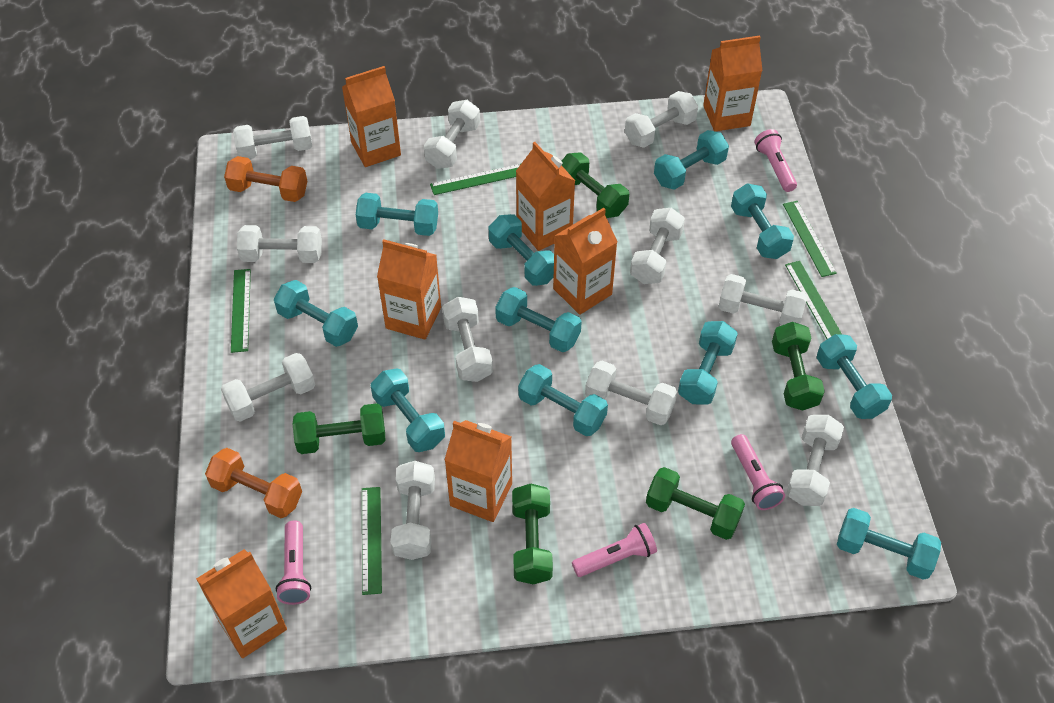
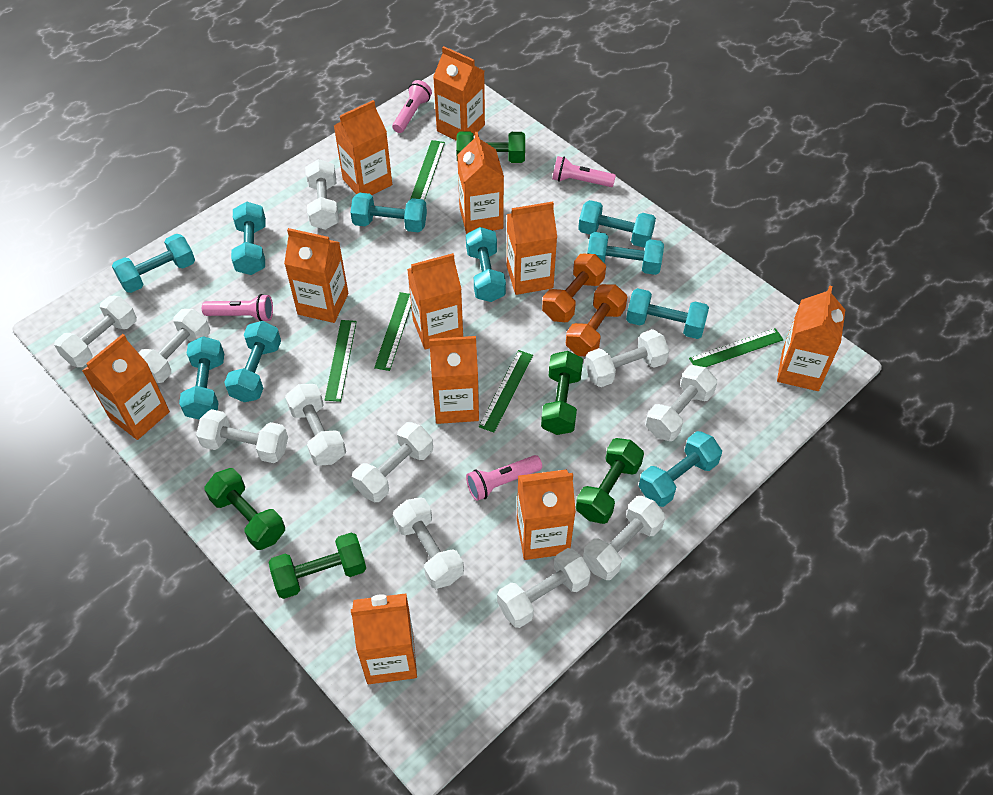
orange carton: 7 -> 11
turquoise dumbbell: 11 -> 10

